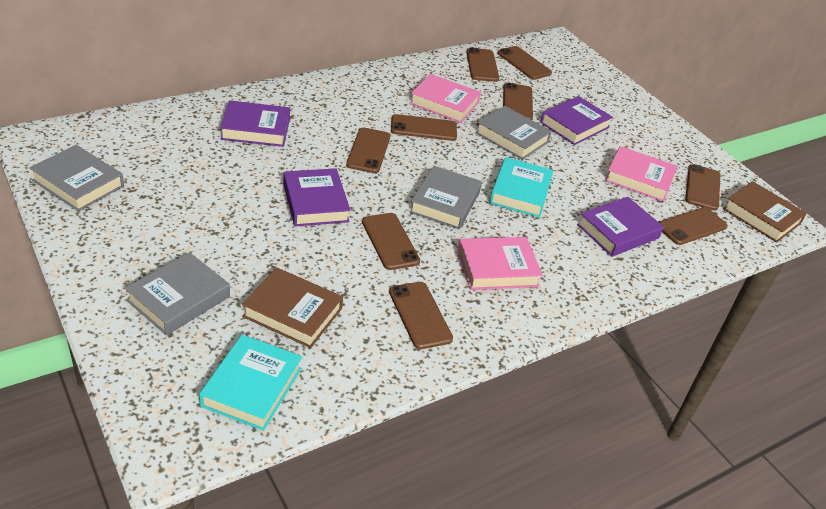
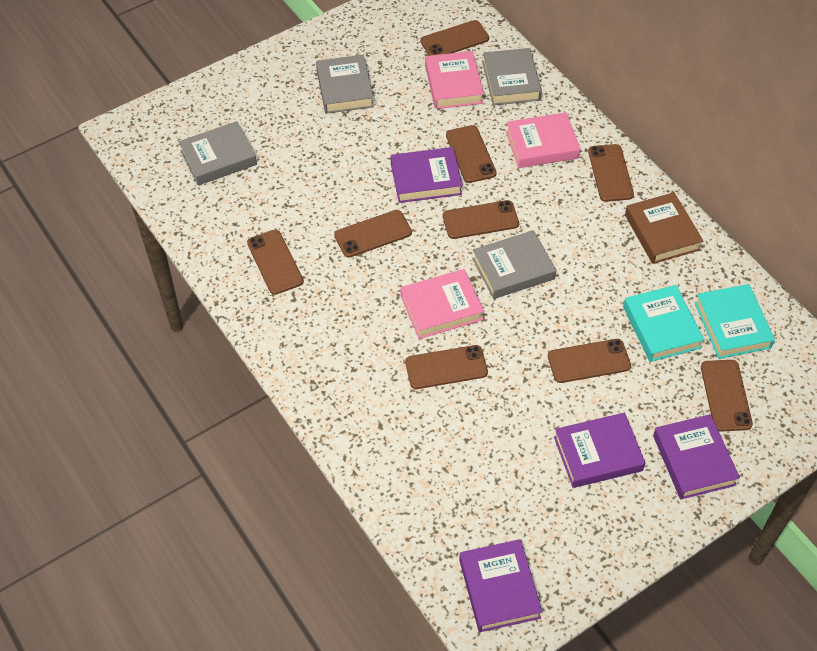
brown book: 2 -> 1

